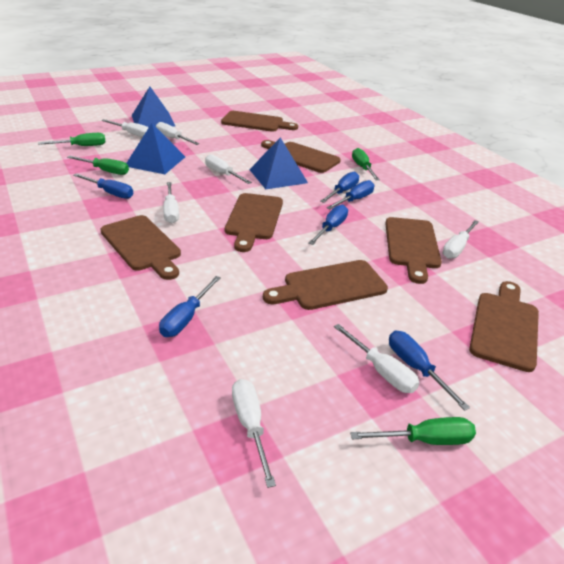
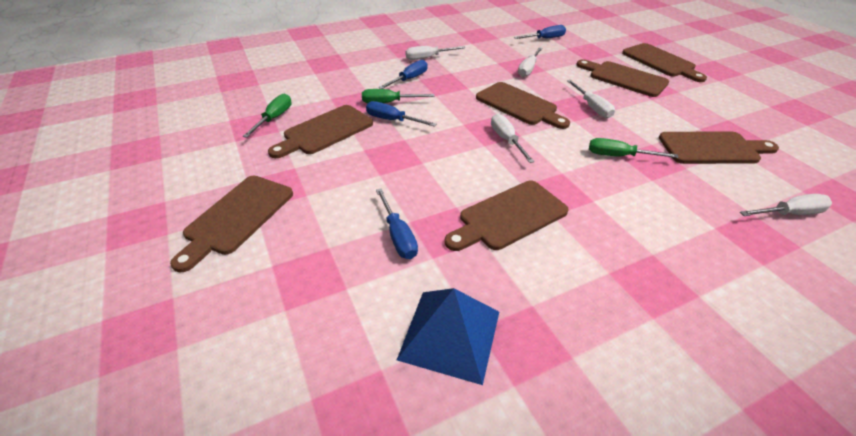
blue pyramid: 3 -> 1
blue screwdriver: 6 -> 4
green screwdriver: 4 -> 3
white screwdriver: 7 -> 5

